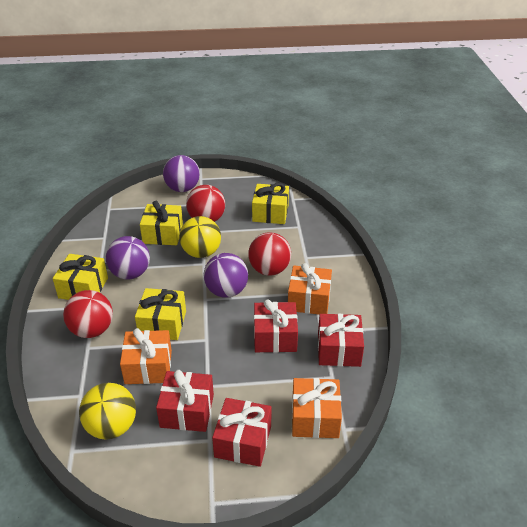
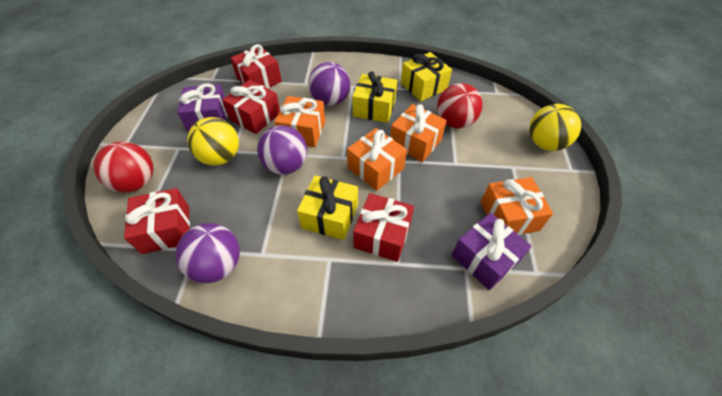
orange gift: 3 -> 4
purple gift: 0 -> 2
red ball: 3 -> 2
yellow gift: 4 -> 3

